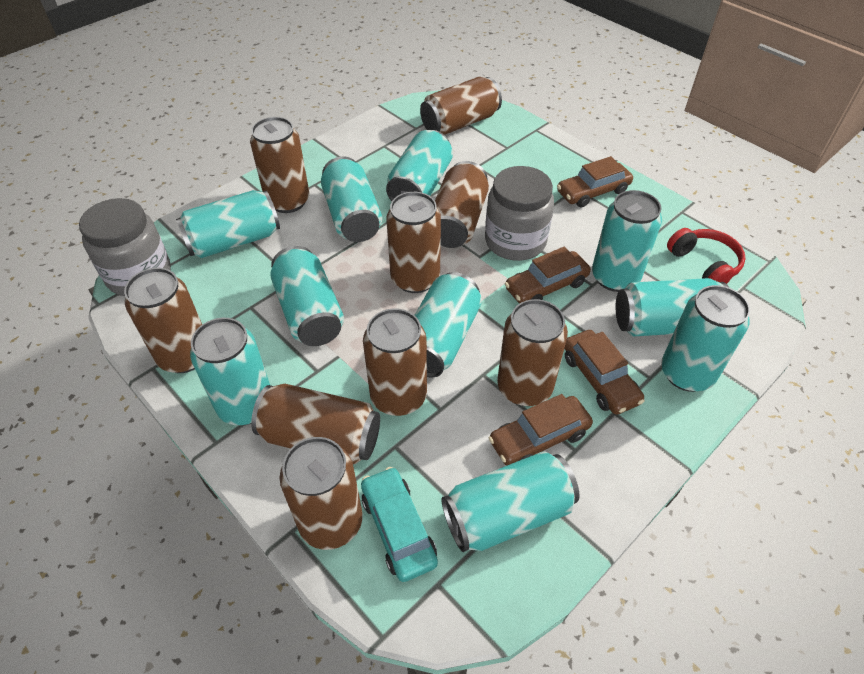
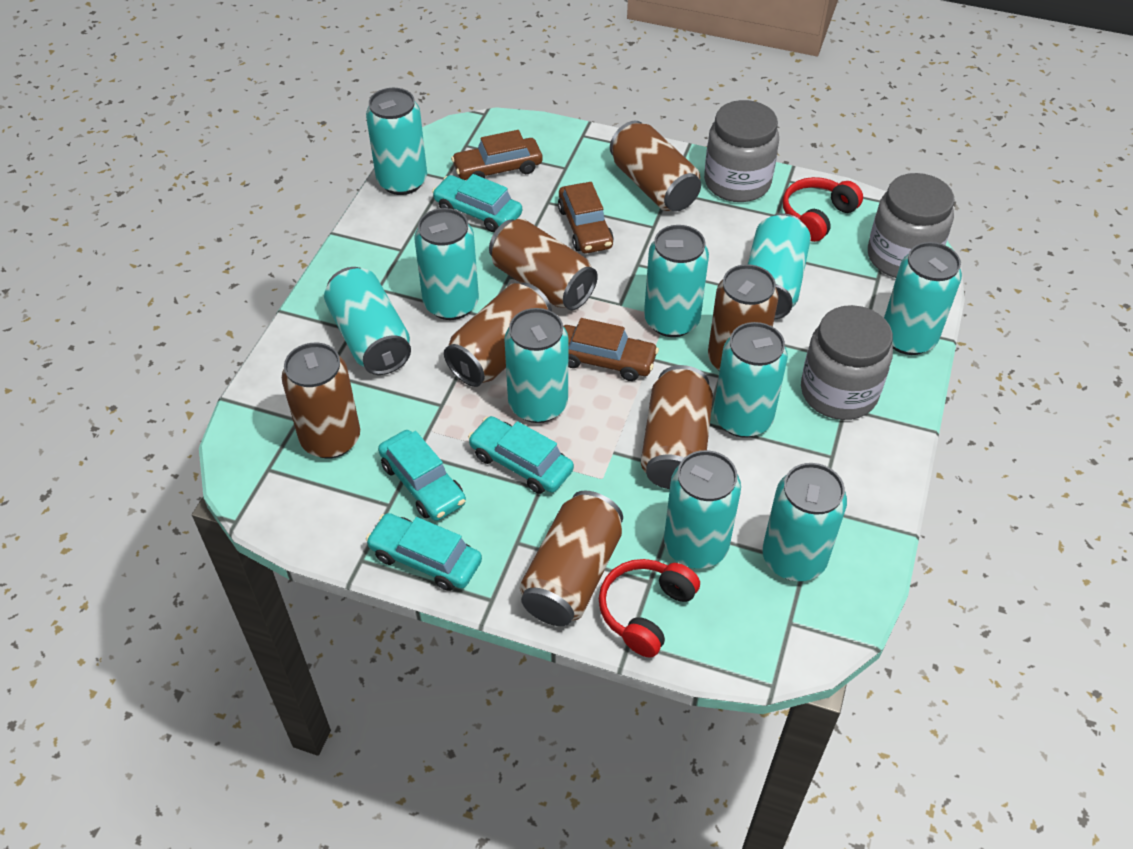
brown can: 9 -> 7
brown car: 4 -> 3
grey jar: 2 -> 3
red headphones: 1 -> 2
turquoise car: 1 -> 4

